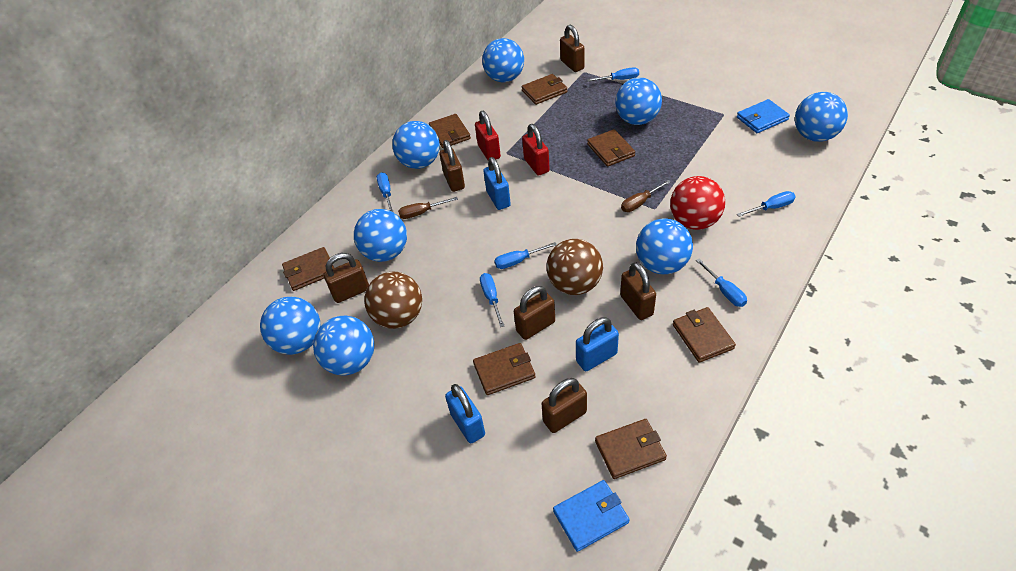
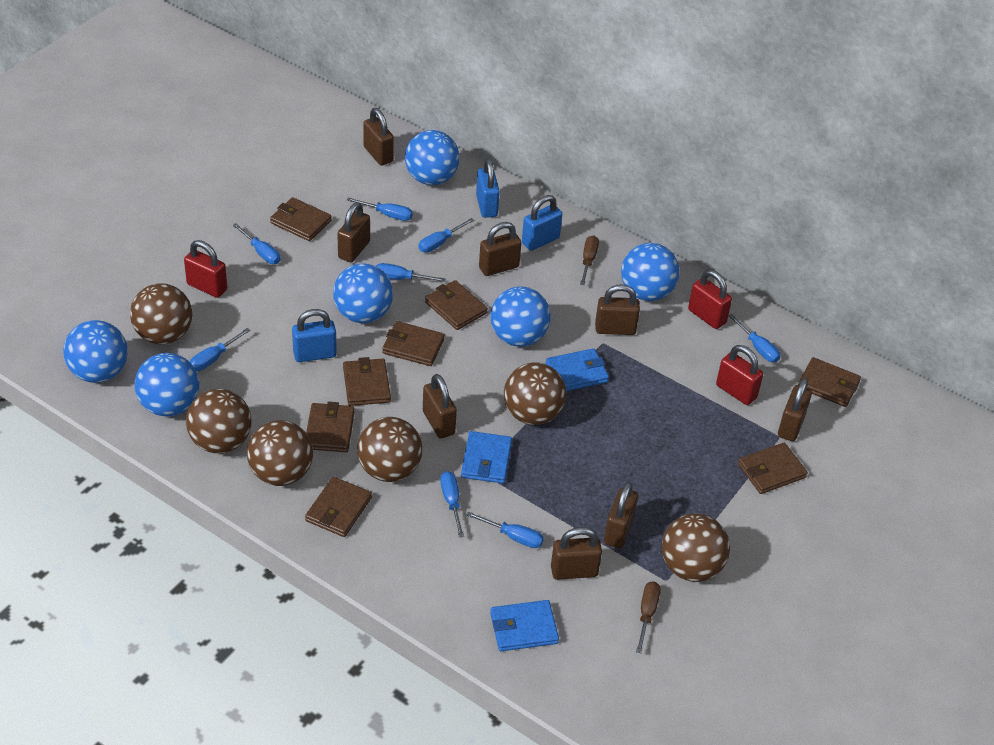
blue ball: 8 -> 6
blue screwdriver: 6 -> 8
blue wallet: 2 -> 3
brown ball: 2 -> 6
brown padlock: 6 -> 8
brown wallet: 7 -> 8
red ball: 1 -> 0
red padlock: 2 -> 3

